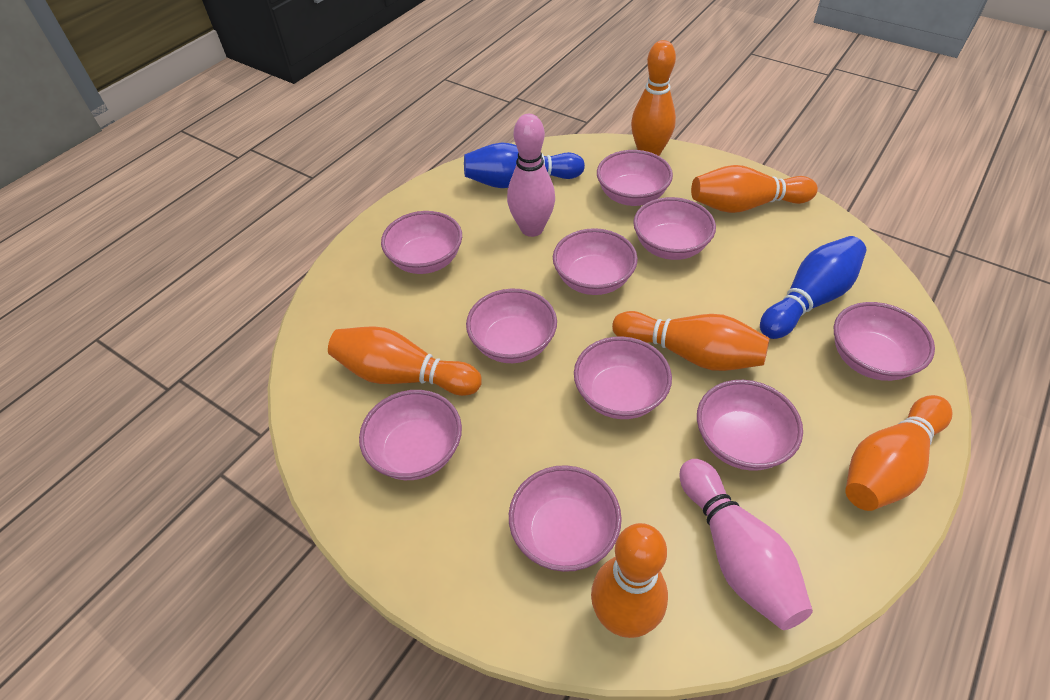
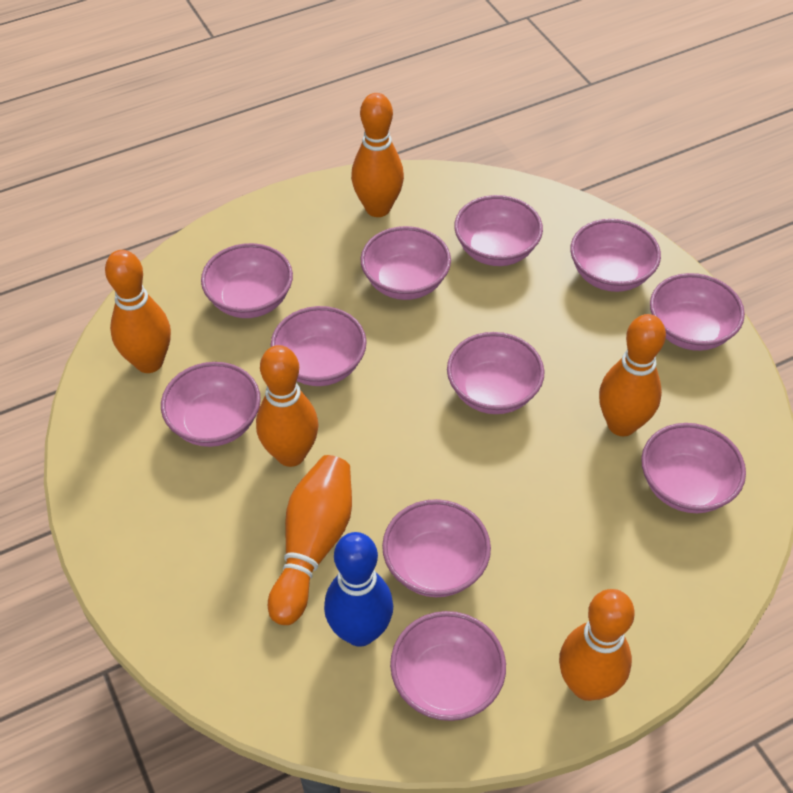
blue bowling pin: 2 -> 1
pink bowl: 10 -> 11
pink bowling pin: 2 -> 0

